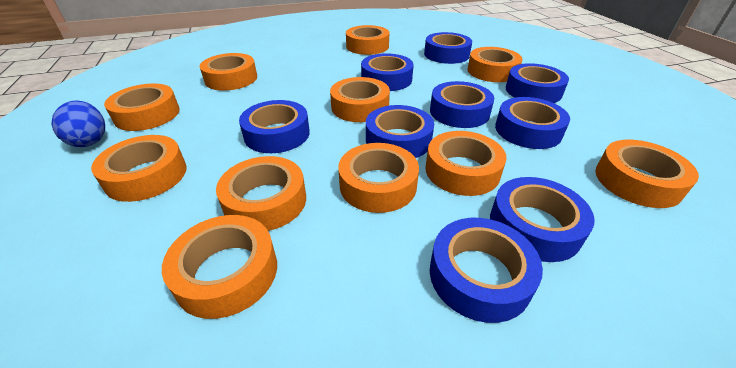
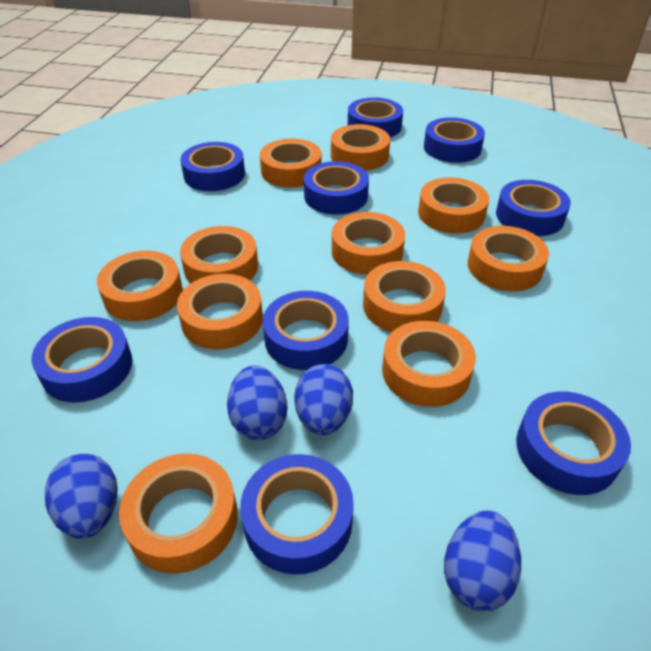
blue egg: 1 -> 4

